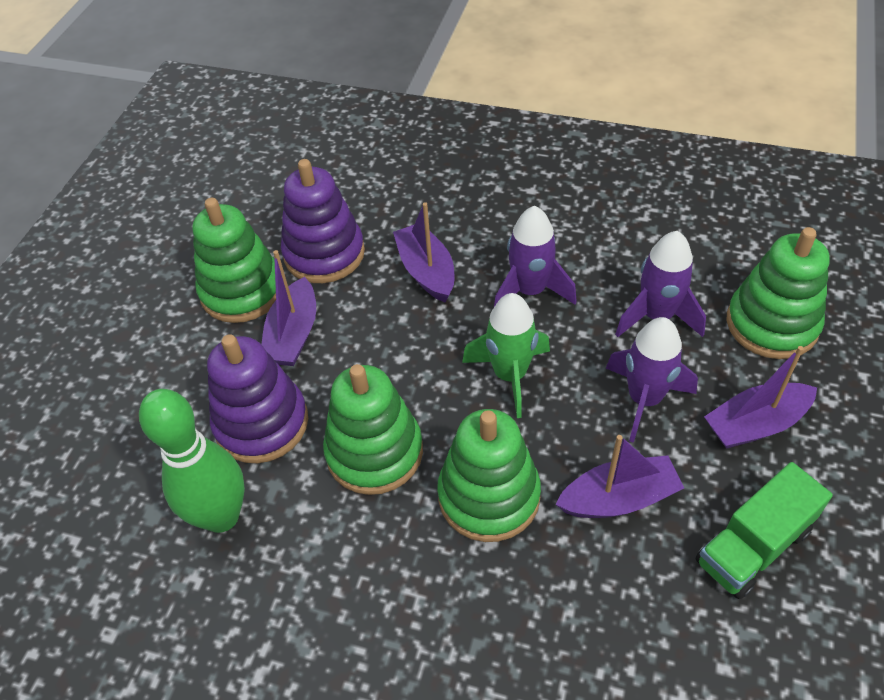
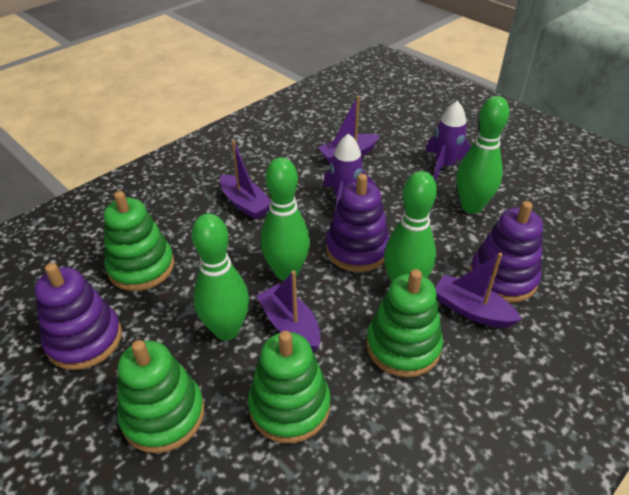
green bowling pin: 1 -> 4
green rocket: 1 -> 0
green truck: 1 -> 0
purple rocket: 3 -> 2
purple stacking toy: 2 -> 3

